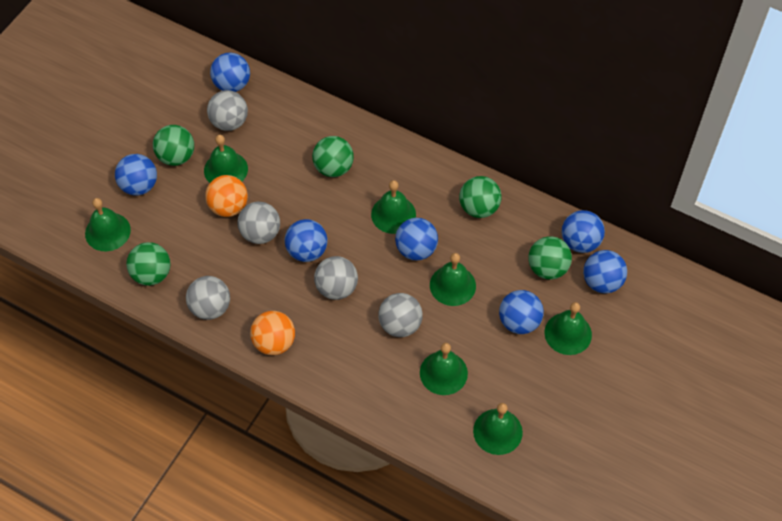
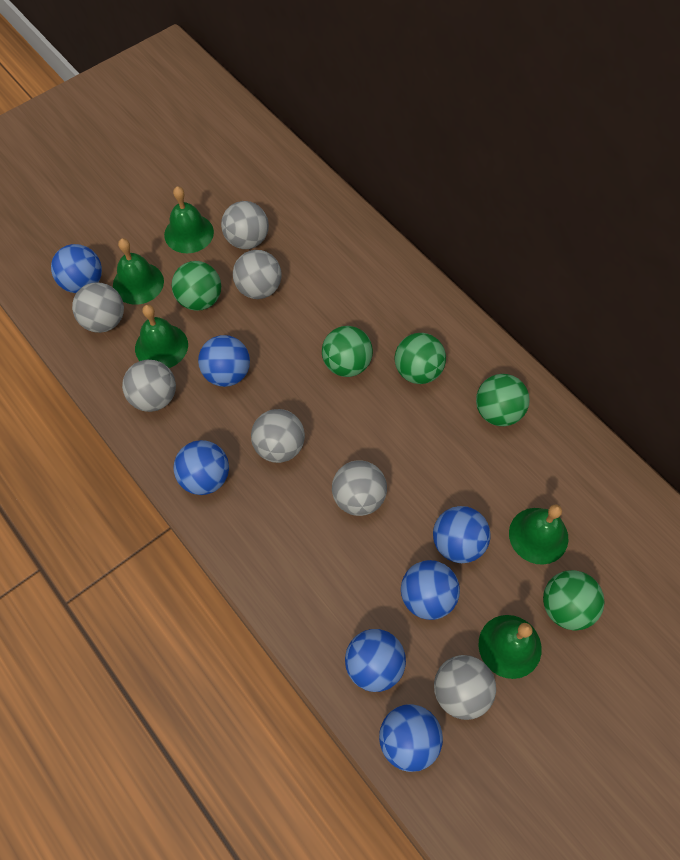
green bell: 7 -> 5
grey ball: 5 -> 7
orange ball: 2 -> 0

